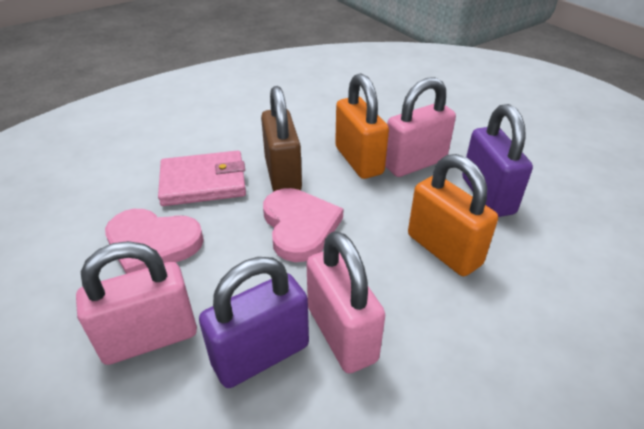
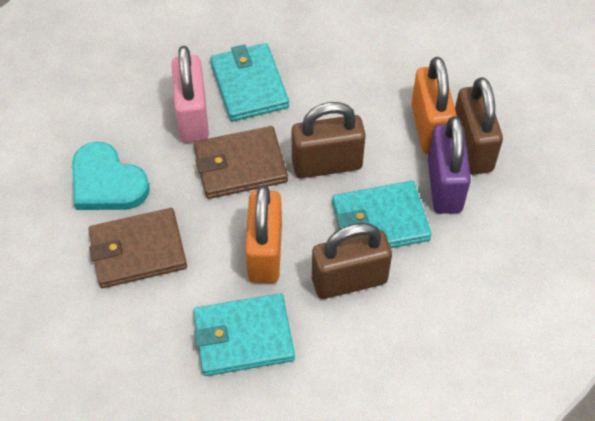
brown padlock: 1 -> 3
brown wallet: 0 -> 2
pink heart: 2 -> 0
pink padlock: 3 -> 1
pink wallet: 1 -> 0
purple padlock: 2 -> 1
turquoise heart: 0 -> 1
turquoise wallet: 0 -> 3

